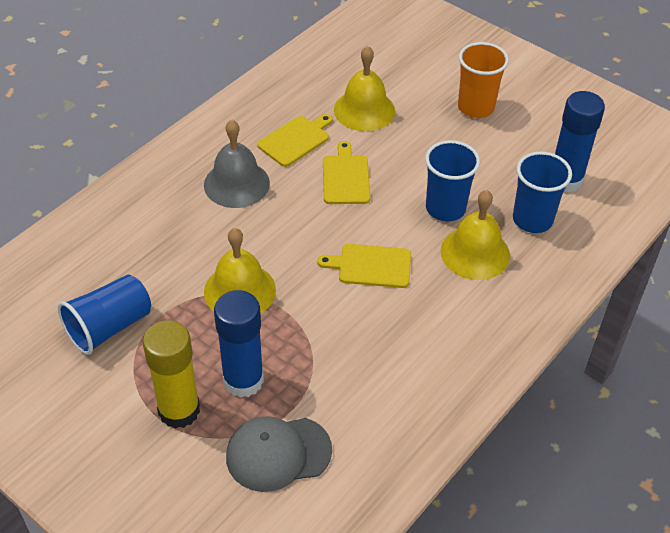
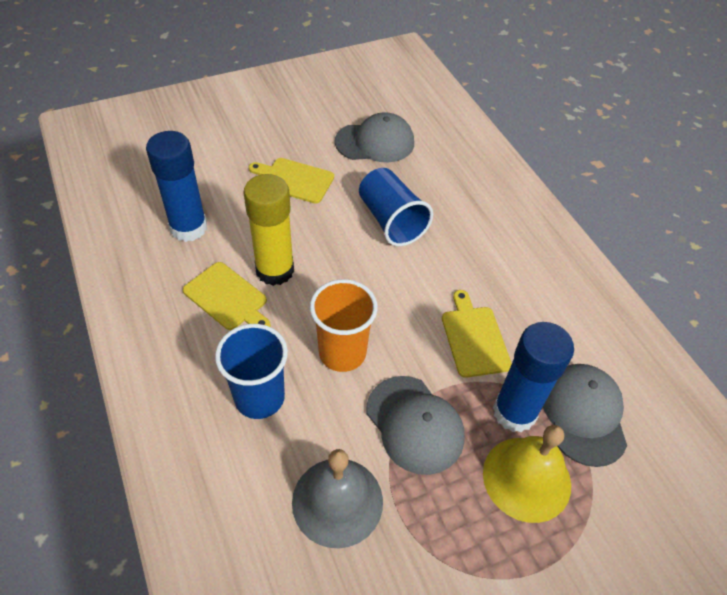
blue cup: 3 -> 2
grey cap: 1 -> 3
yellow bell: 3 -> 1

